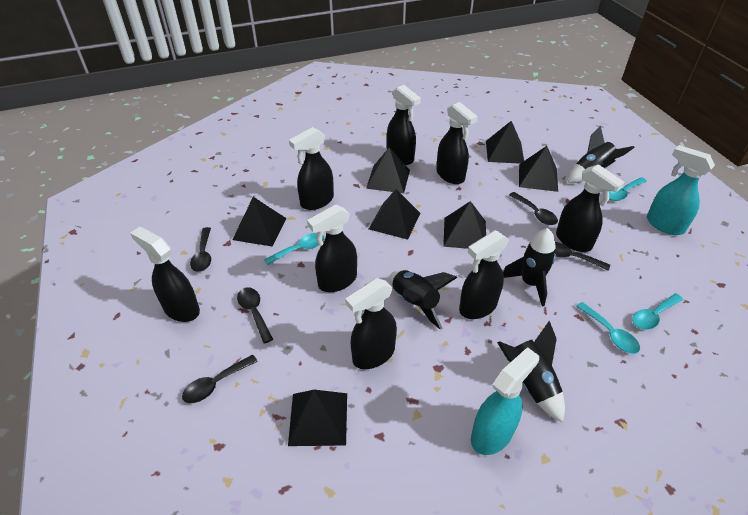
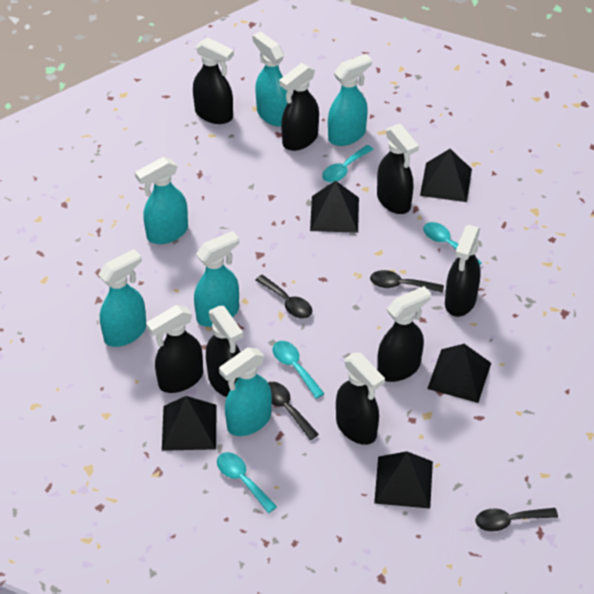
black pyramid: 7 -> 5
black rocket: 4 -> 0
black spoon: 5 -> 4
turquoise spray bottle: 2 -> 6

